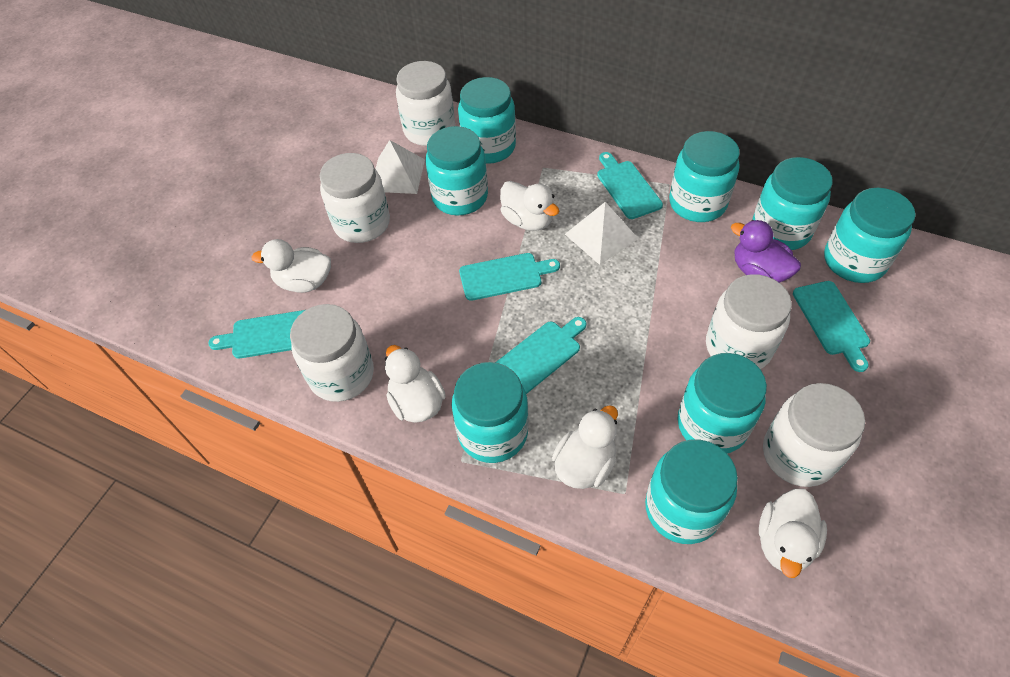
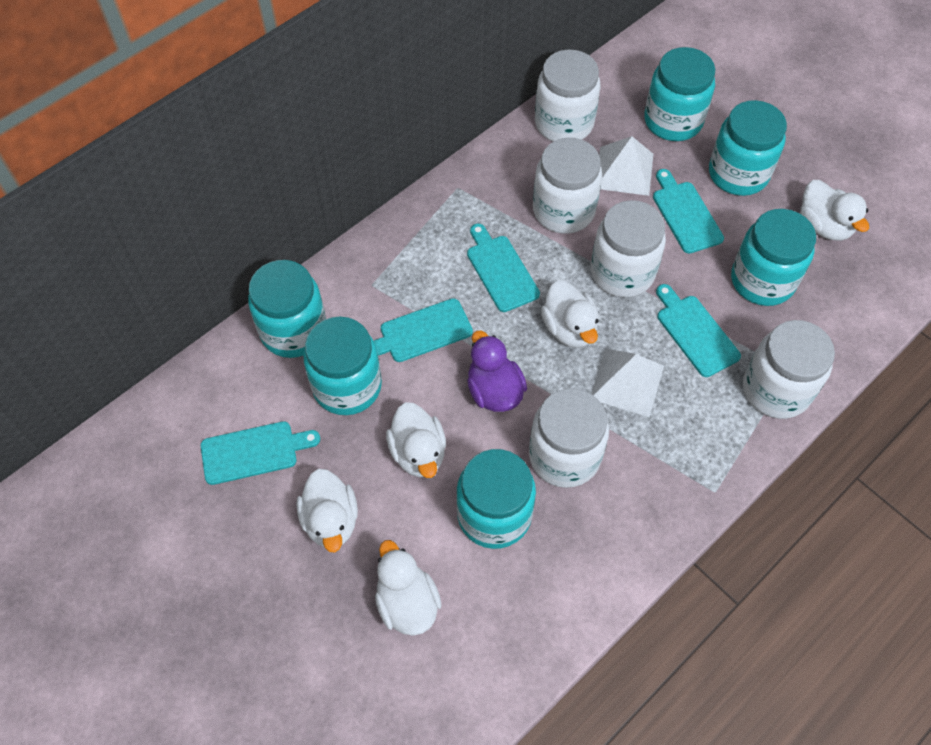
turquoise jar: 8 -> 6

